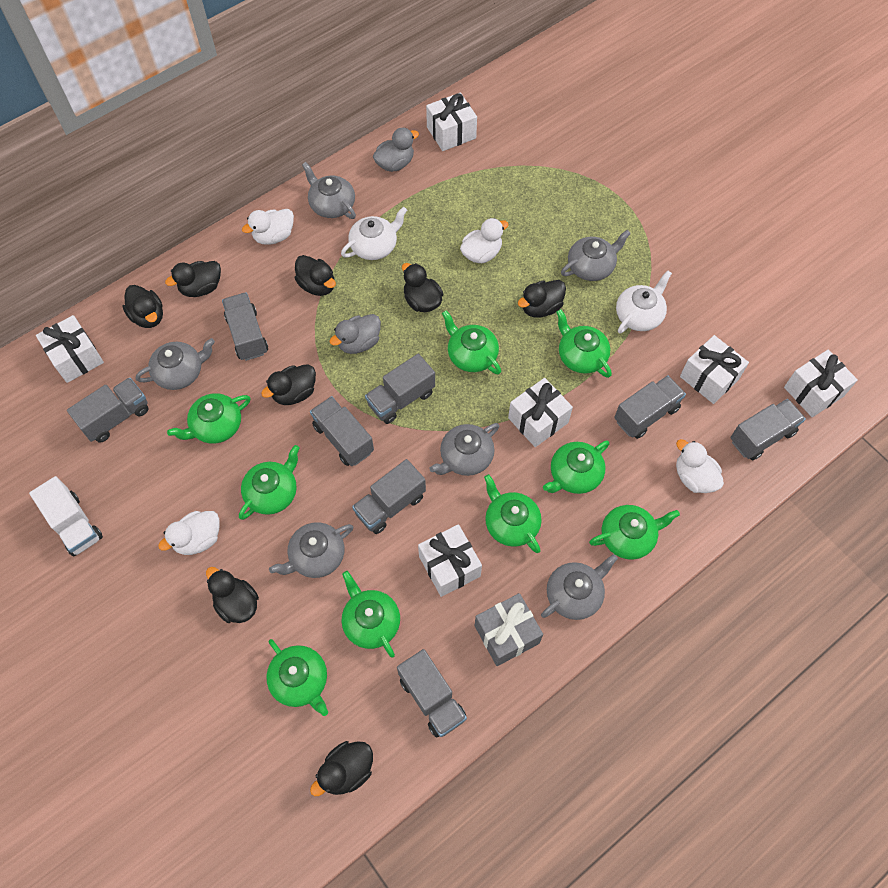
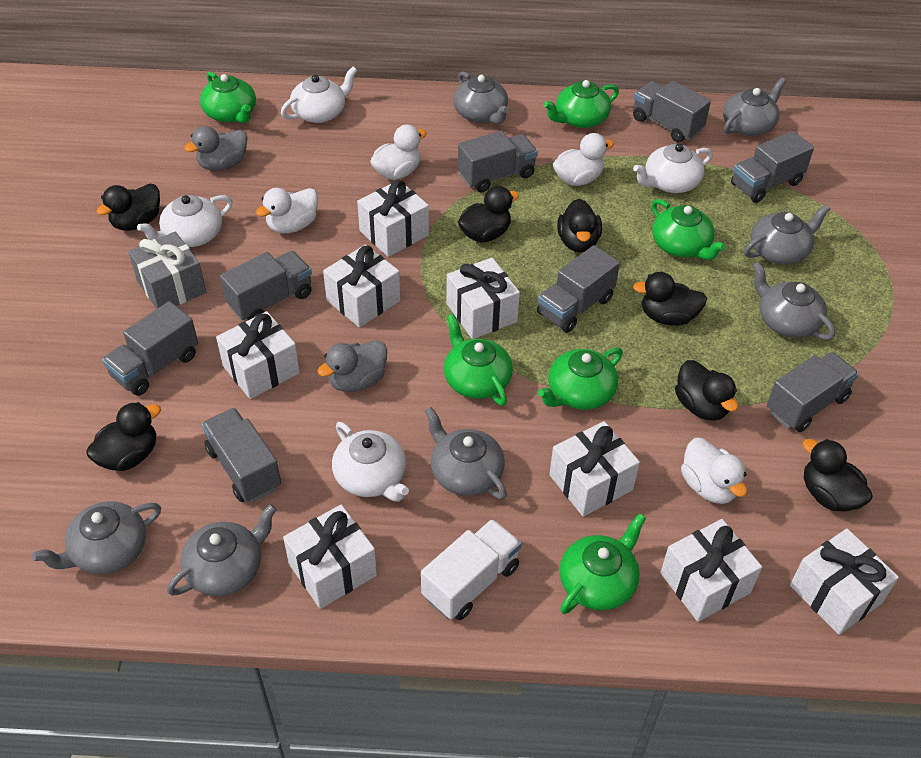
black duck: 8 -> 7
green teapot: 9 -> 6
grey teapot: 6 -> 7
white gift: 6 -> 8
white teapot: 2 -> 4

